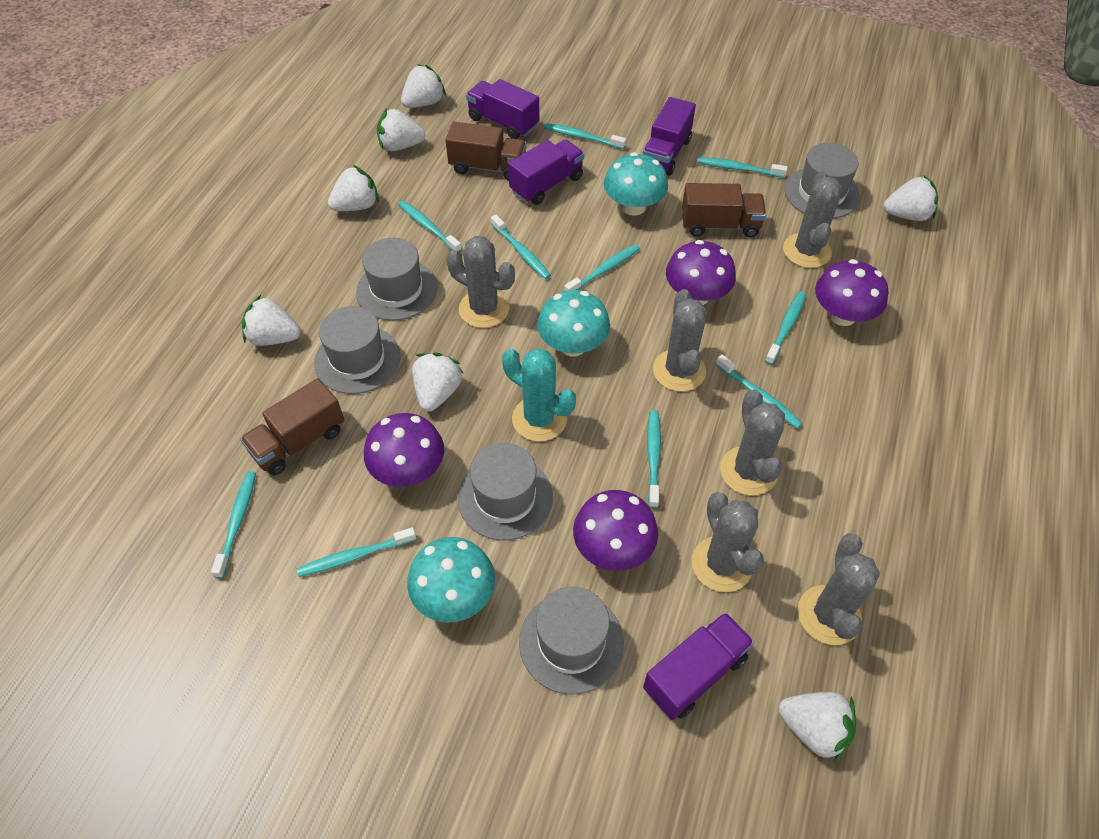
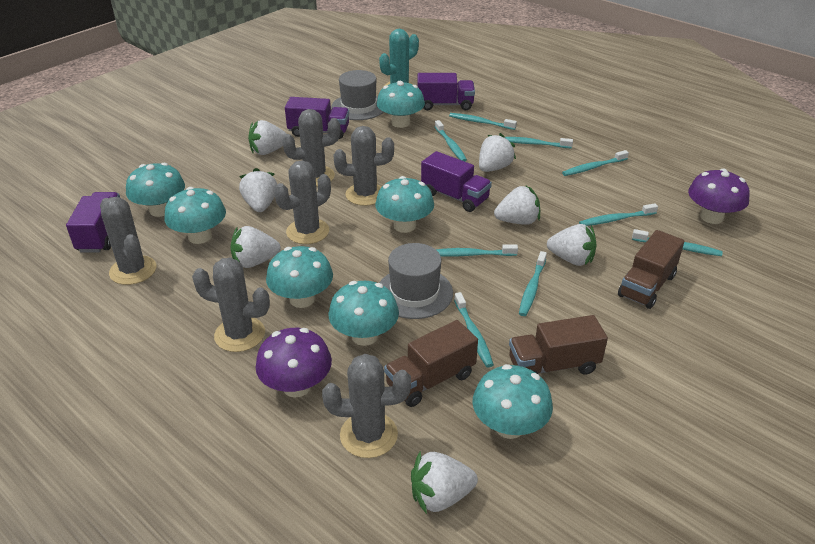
grey hat: 5 -> 2
purple mushroom: 4 -> 2
turquoise mushroom: 3 -> 7
turquoise toothbrush: 10 -> 9

